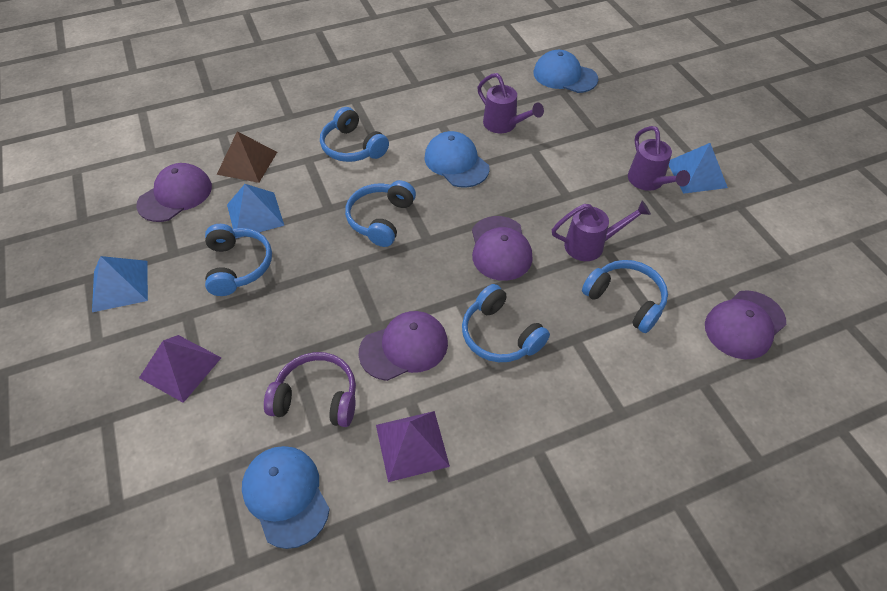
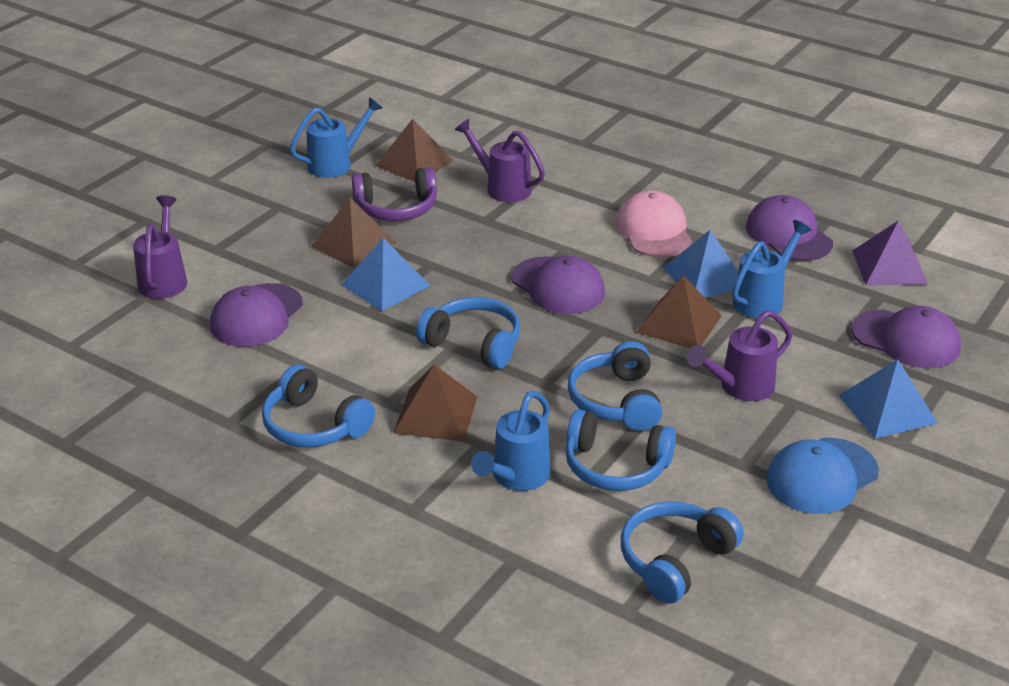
blue cap: 3 -> 1
blue watering can: 0 -> 3
brown pyramid: 1 -> 4
pink cap: 0 -> 1
purple pyramid: 2 -> 1

